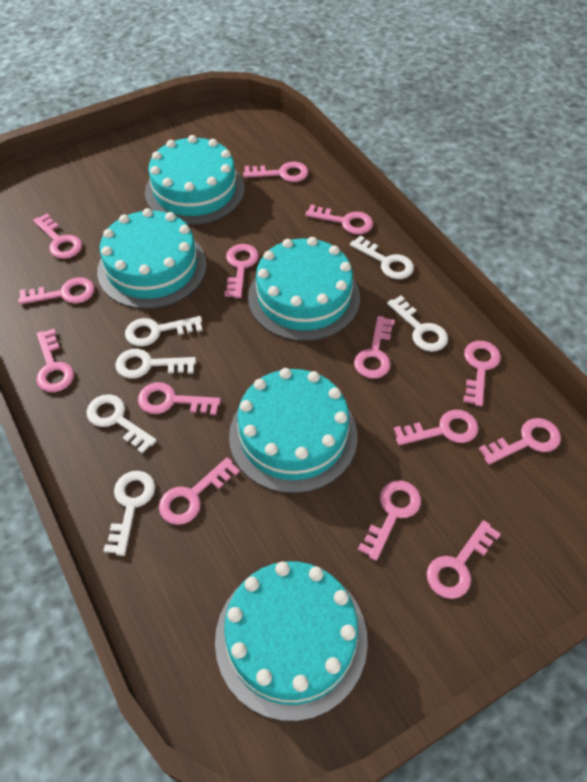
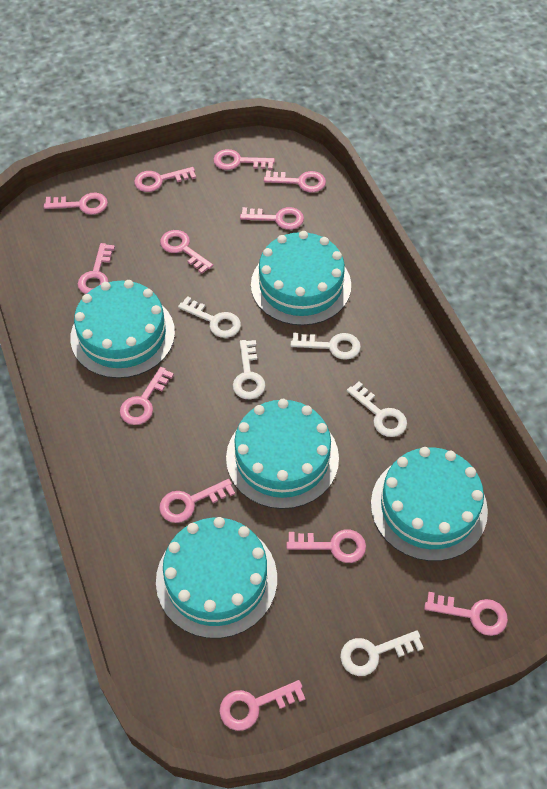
pink key: 14 -> 12
white key: 6 -> 5

